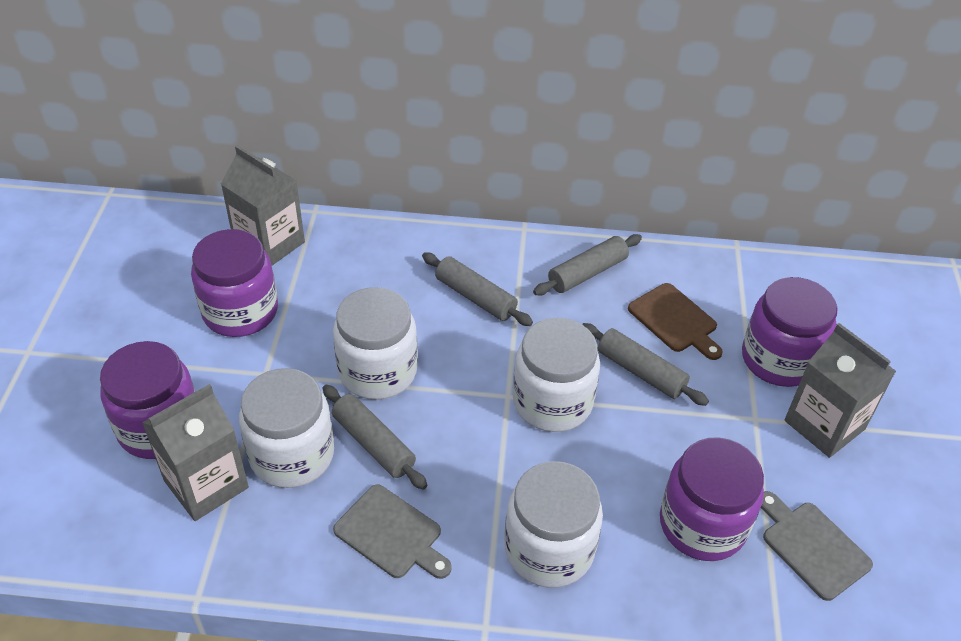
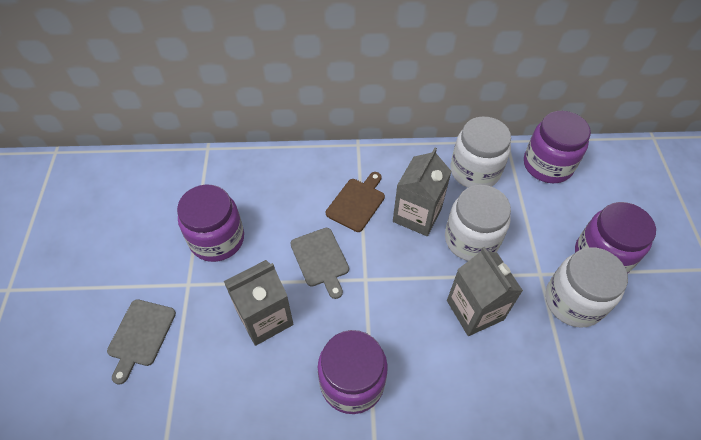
grey rolling pin: 4 -> 0
white jar: 4 -> 3

